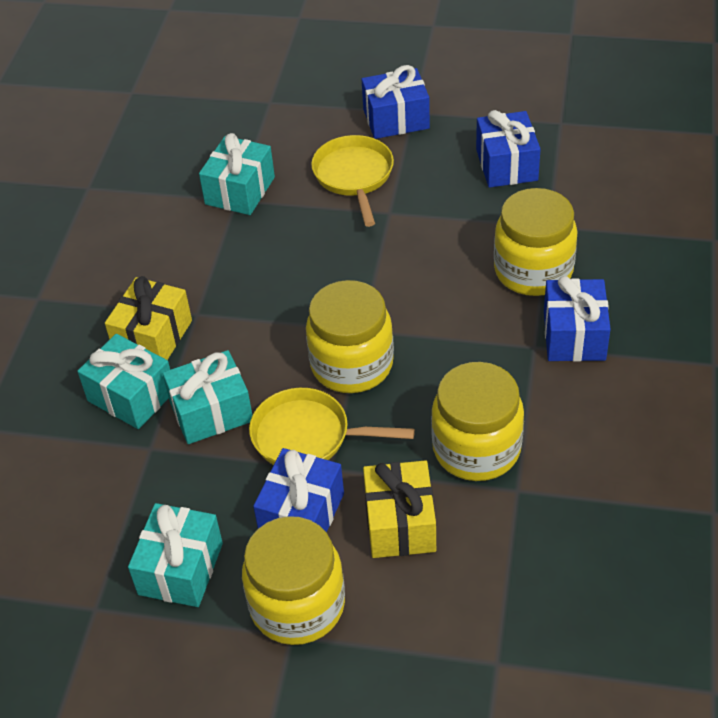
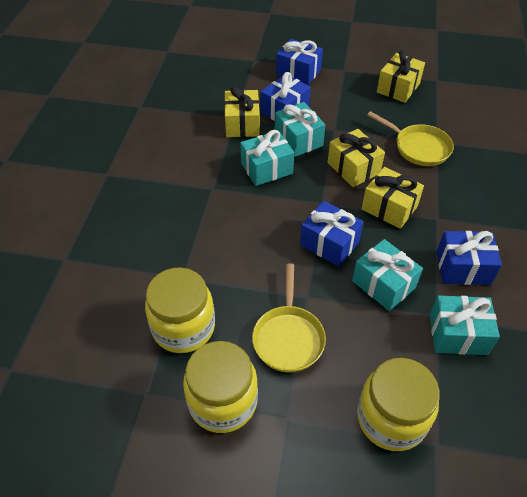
yellow gift: 2 -> 4
yellow jar: 4 -> 3

